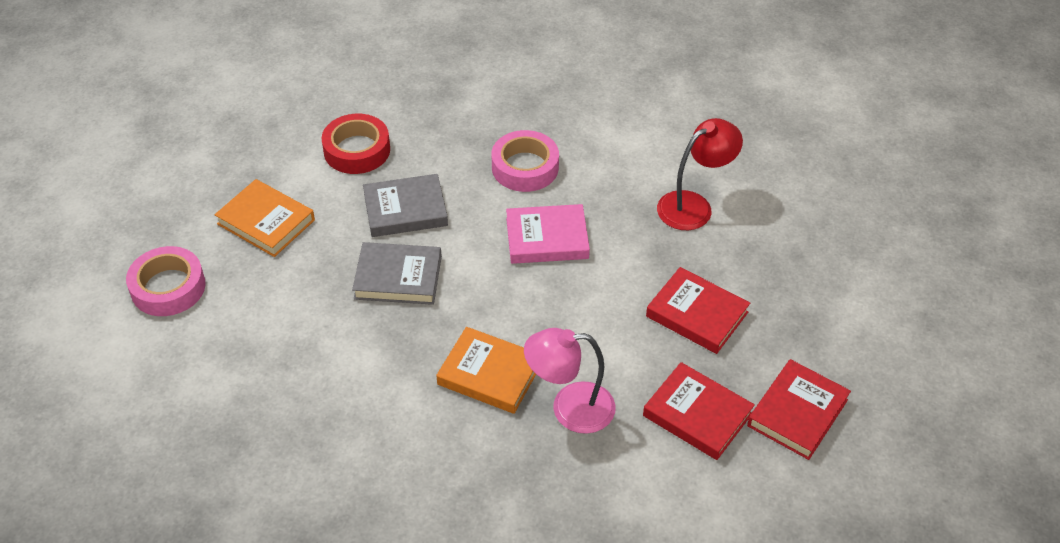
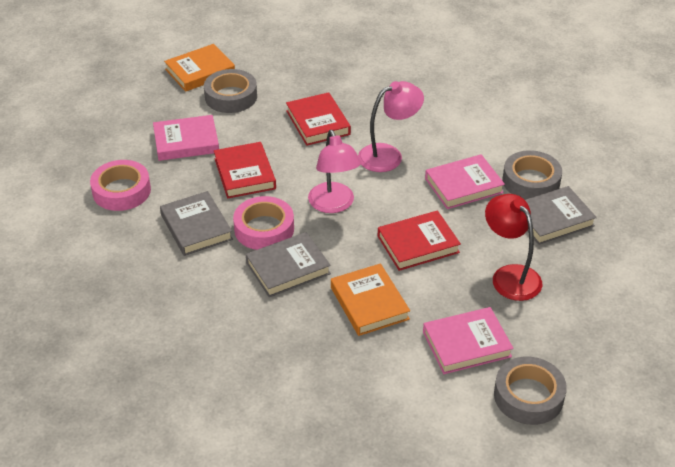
grey book: 2 -> 3
grey tape: 0 -> 3
pink book: 1 -> 3
pink lamp: 1 -> 2
red tape: 1 -> 0

